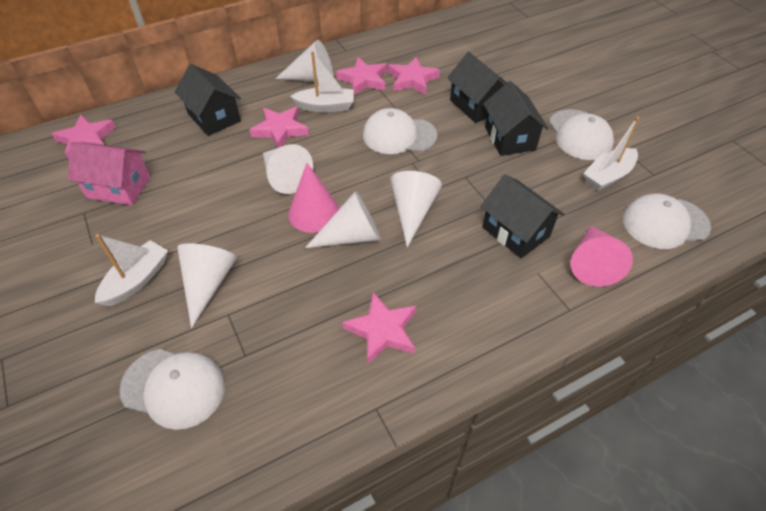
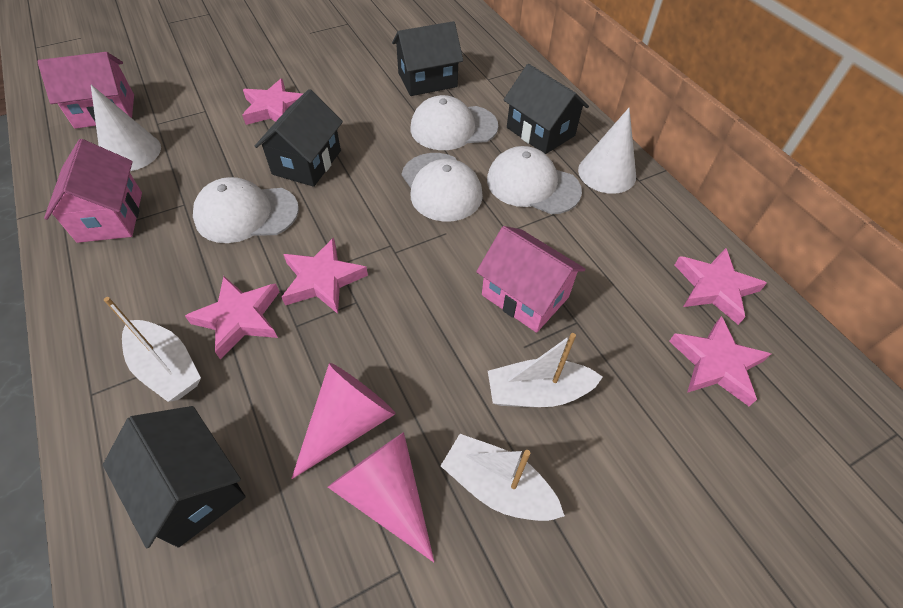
pink house: 1 -> 3
white cone: 5 -> 2

